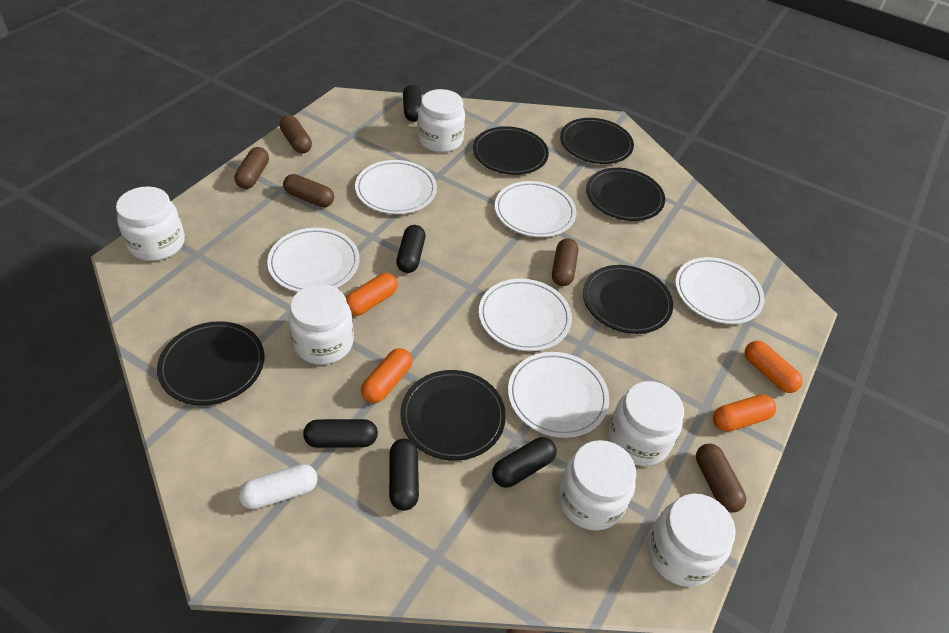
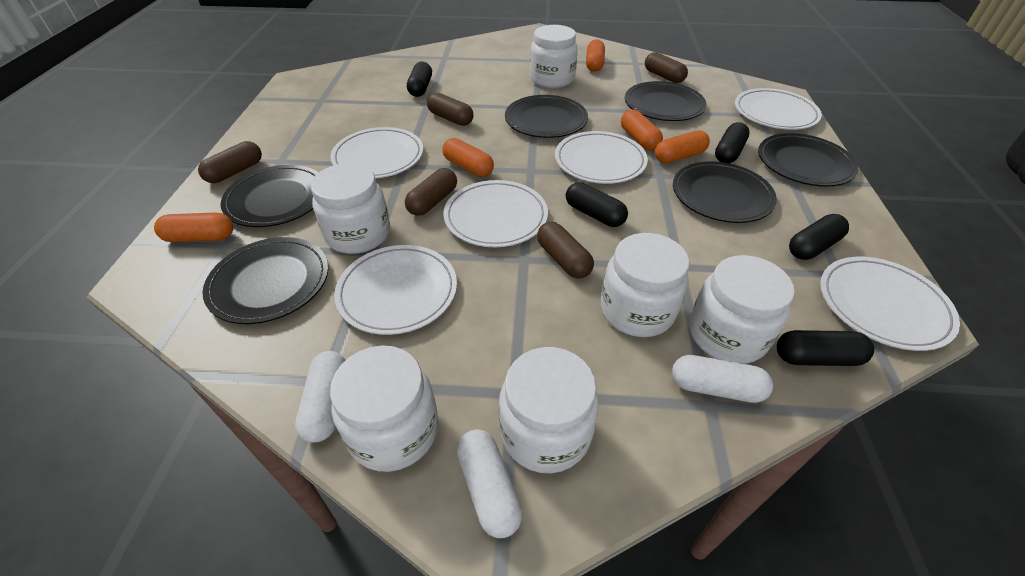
orange capsule: 4 -> 5
white capsule: 1 -> 3

